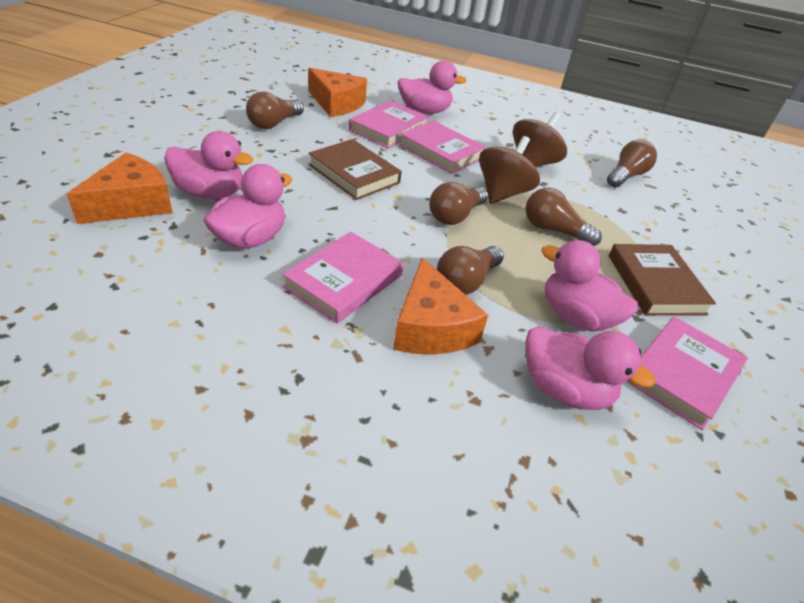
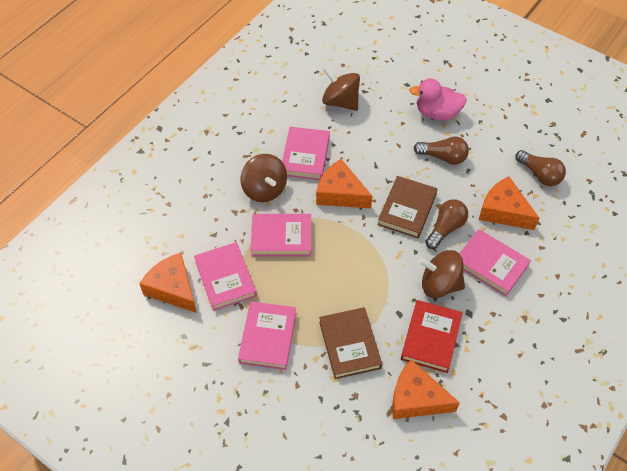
brown light bulb: 5 -> 3
brown spinning top: 2 -> 3
orange cheese: 3 -> 4
pink book: 4 -> 5
pink duck: 5 -> 1
red book: 0 -> 1

